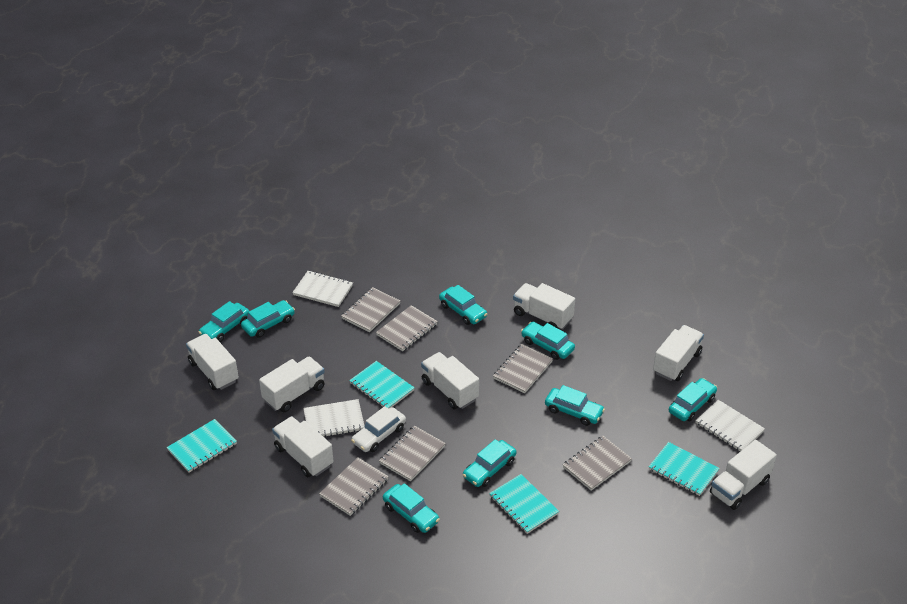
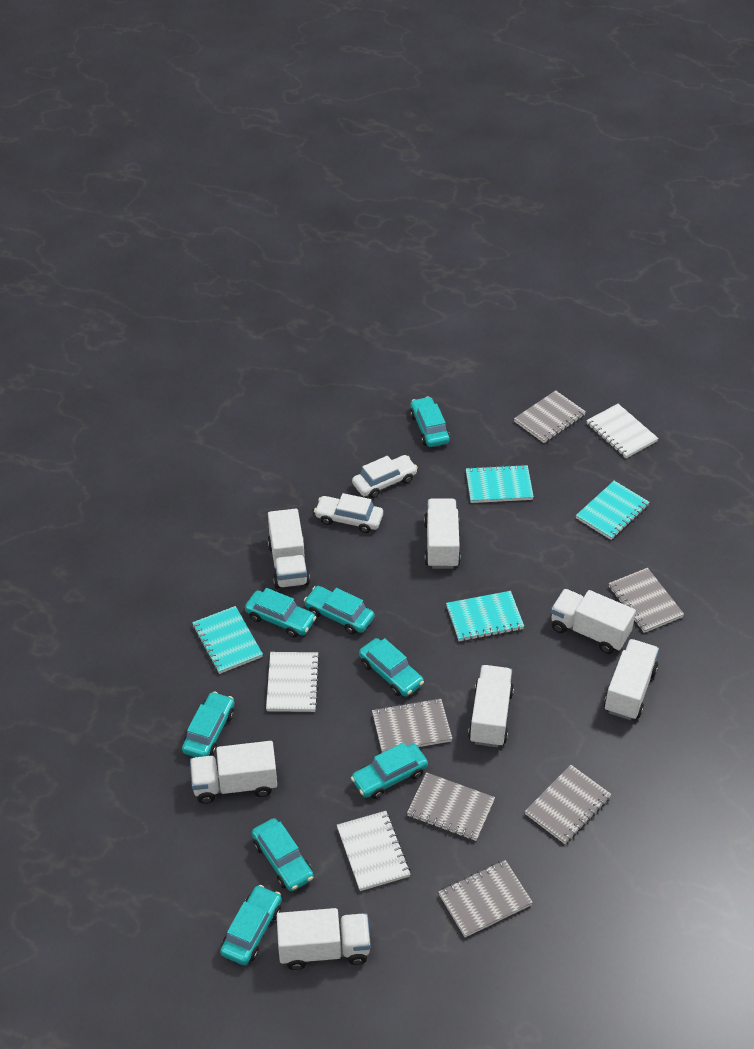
white car: 1 -> 2

